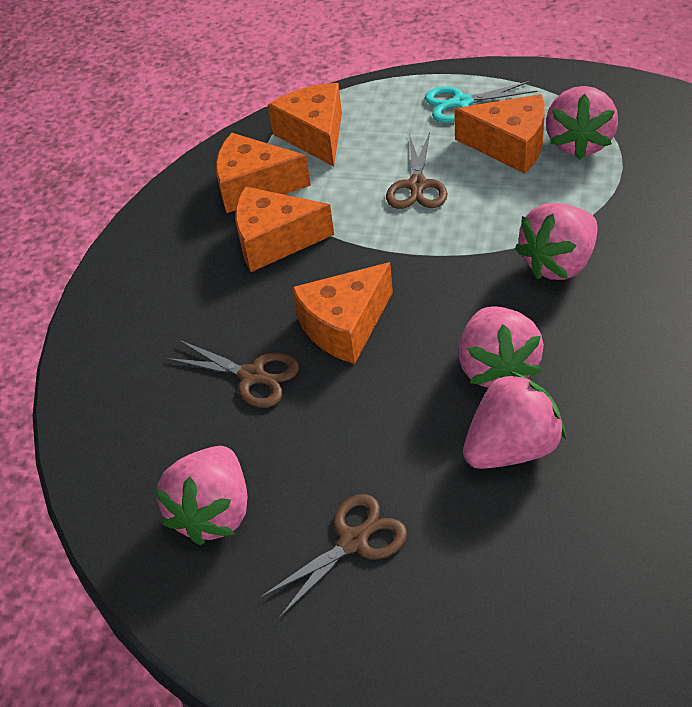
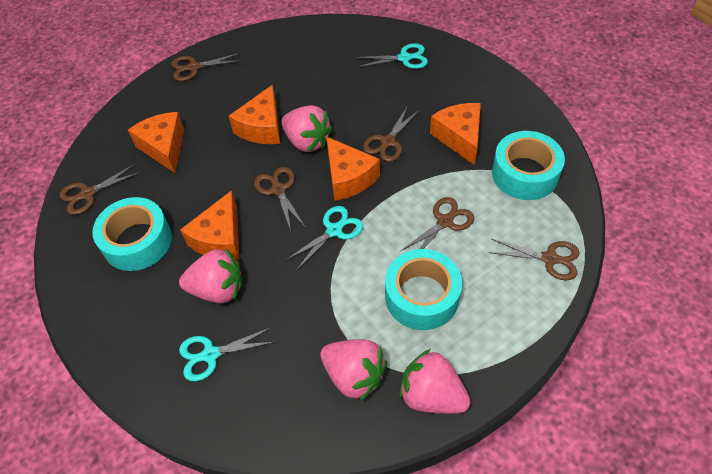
brown scissors: 3 -> 6
pink strawberry: 5 -> 4
turquoise scissors: 1 -> 3
turquoise tape: 0 -> 3

